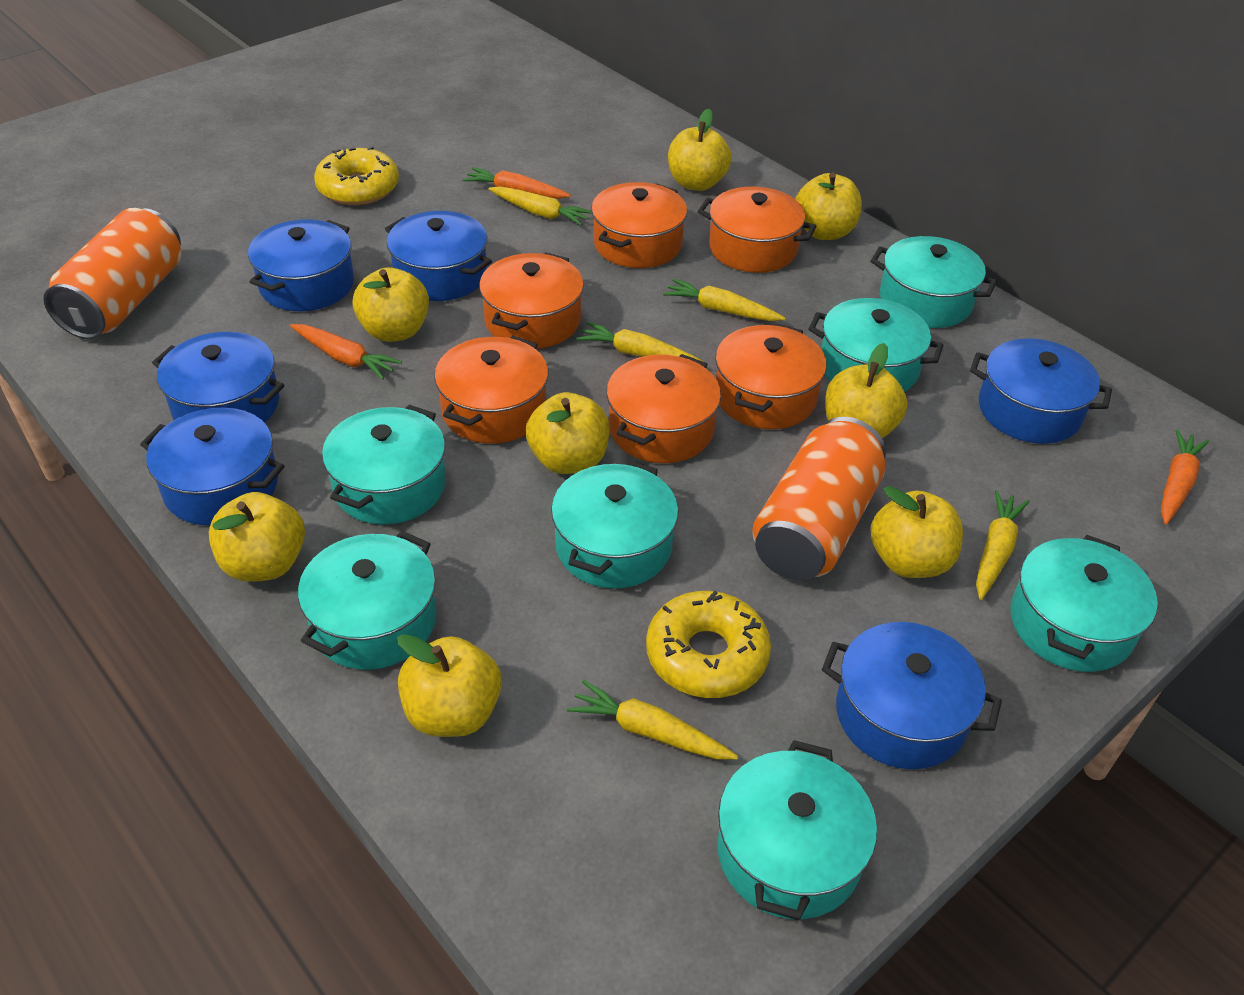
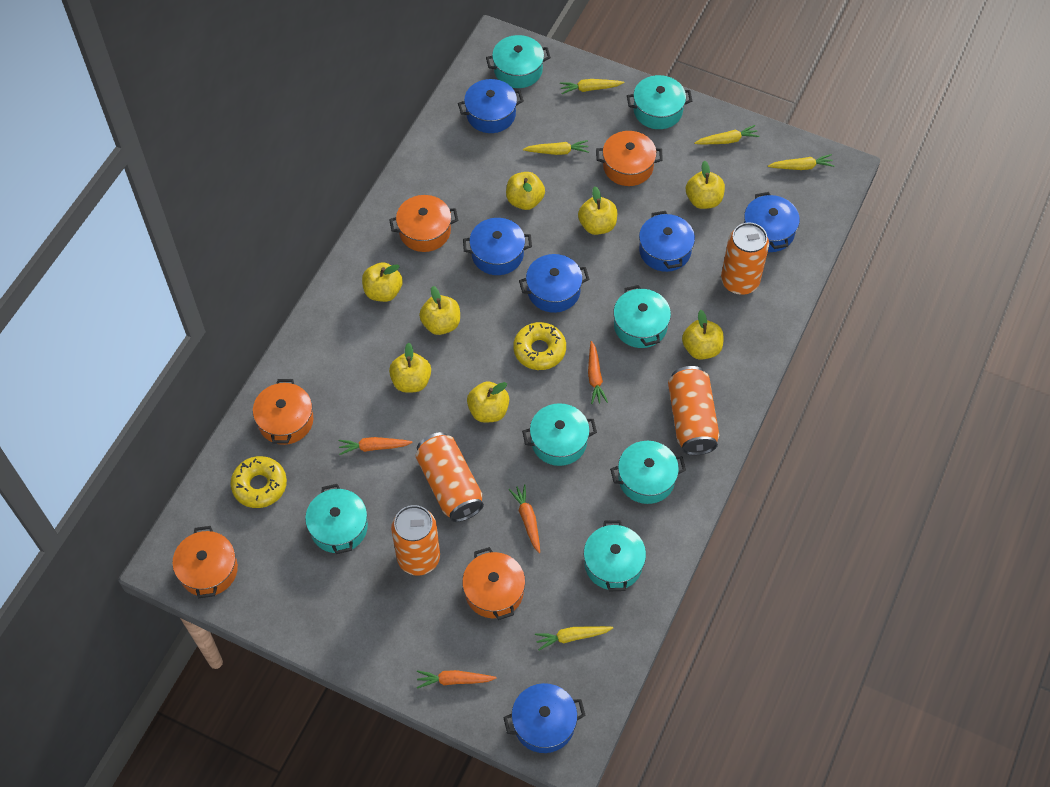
orange can: 2 -> 4
orange carrot: 3 -> 4
orange pot: 6 -> 5

